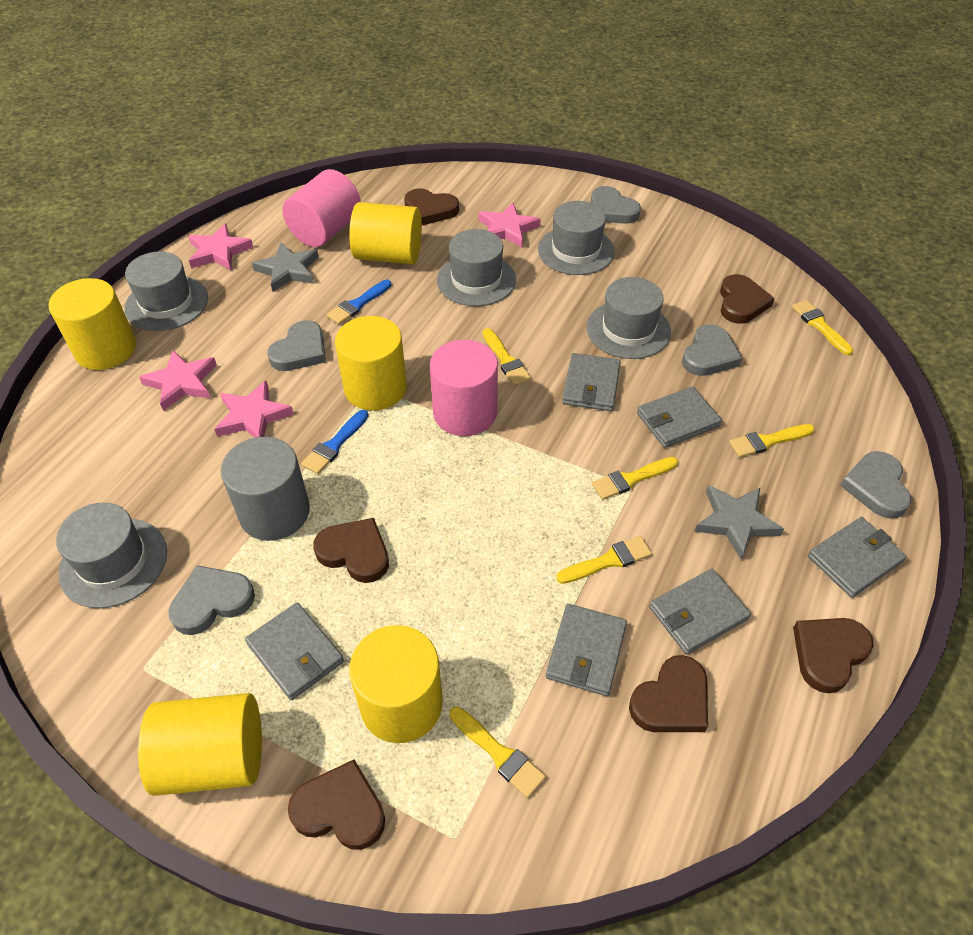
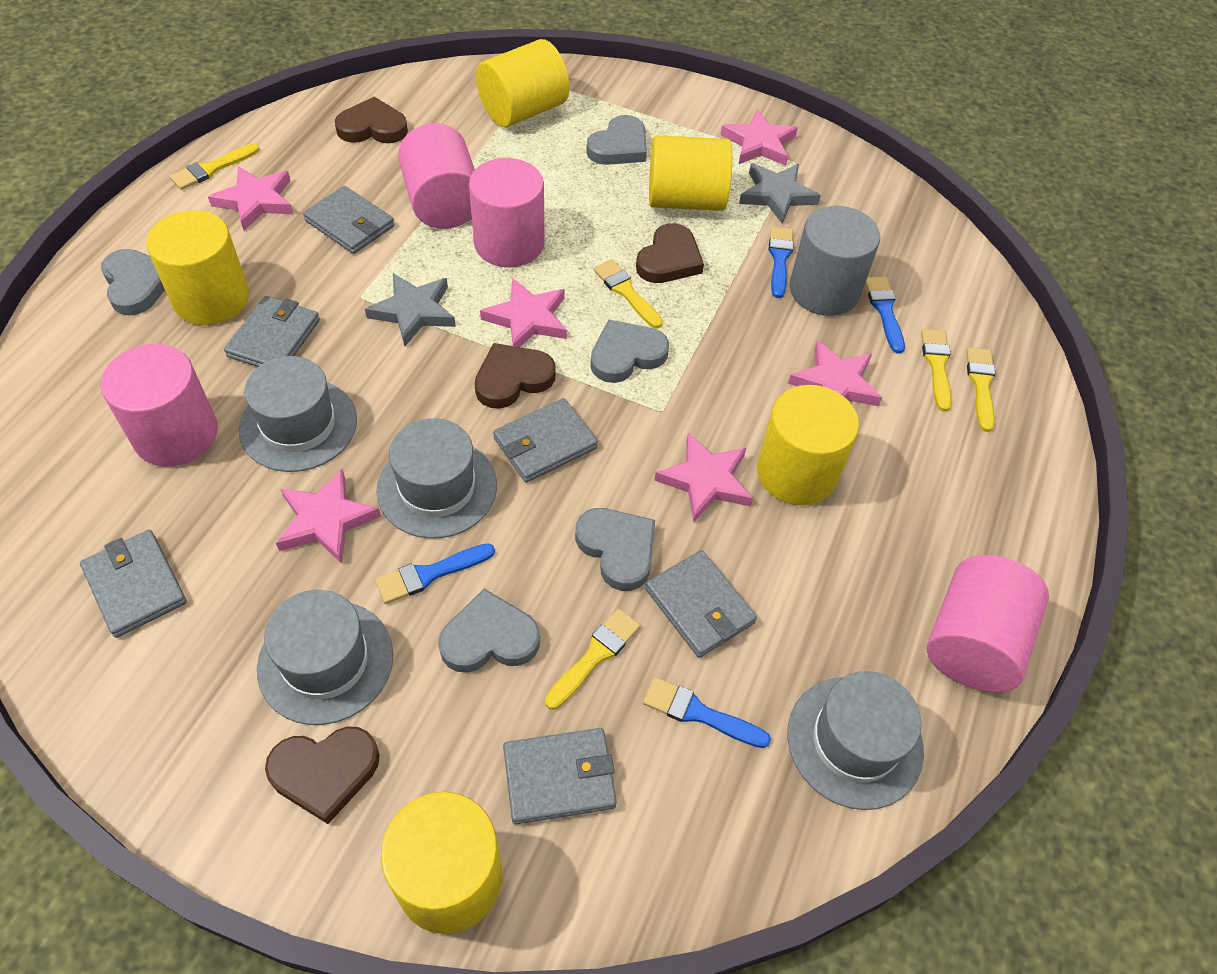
blue brush: 2 -> 4
brown heart: 6 -> 4
grey hat: 5 -> 4
pink cylinder: 2 -> 4
pink star: 4 -> 6
yellow brush: 6 -> 5

